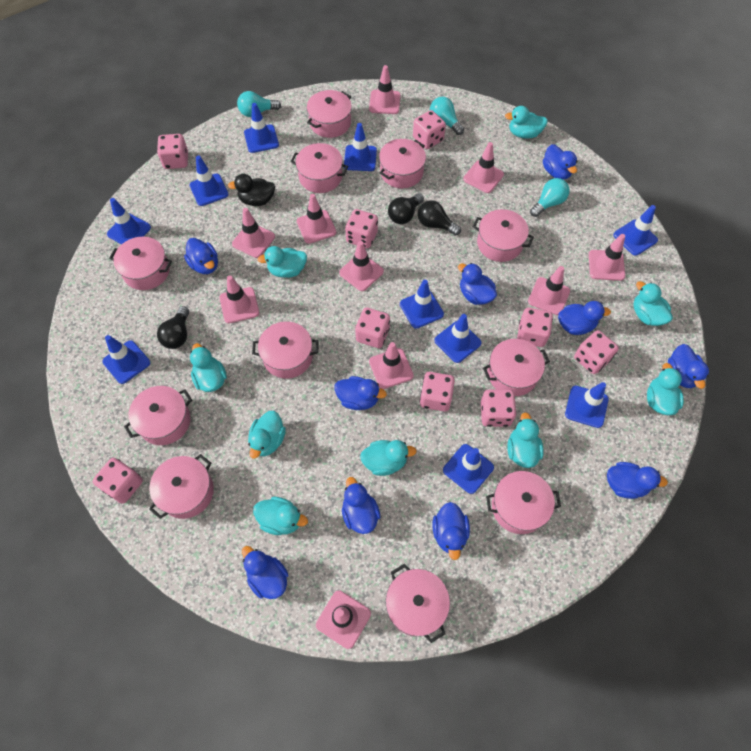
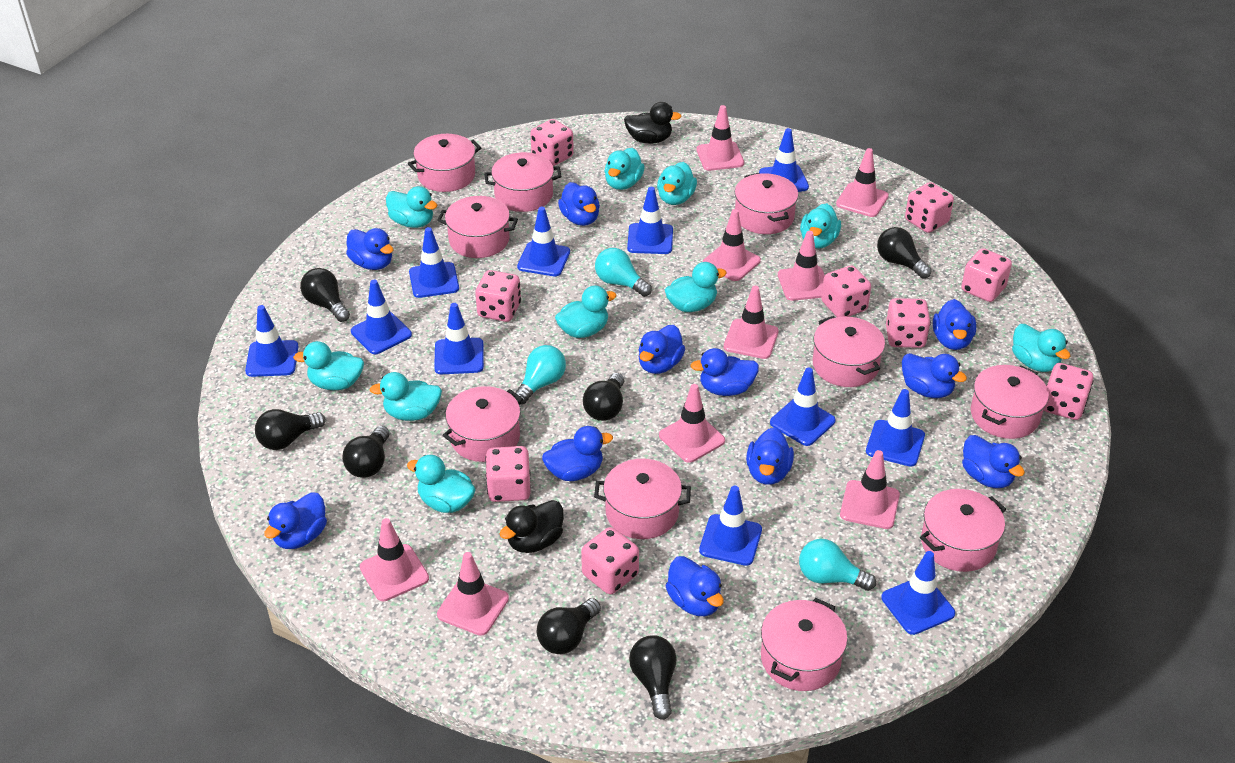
black duck: 1 -> 2
black light bulb: 3 -> 7
blue duck: 10 -> 11
blue traffic cone: 10 -> 11
pink pot: 11 -> 10
pink traffic cone: 10 -> 9
turquoise duck: 9 -> 10

